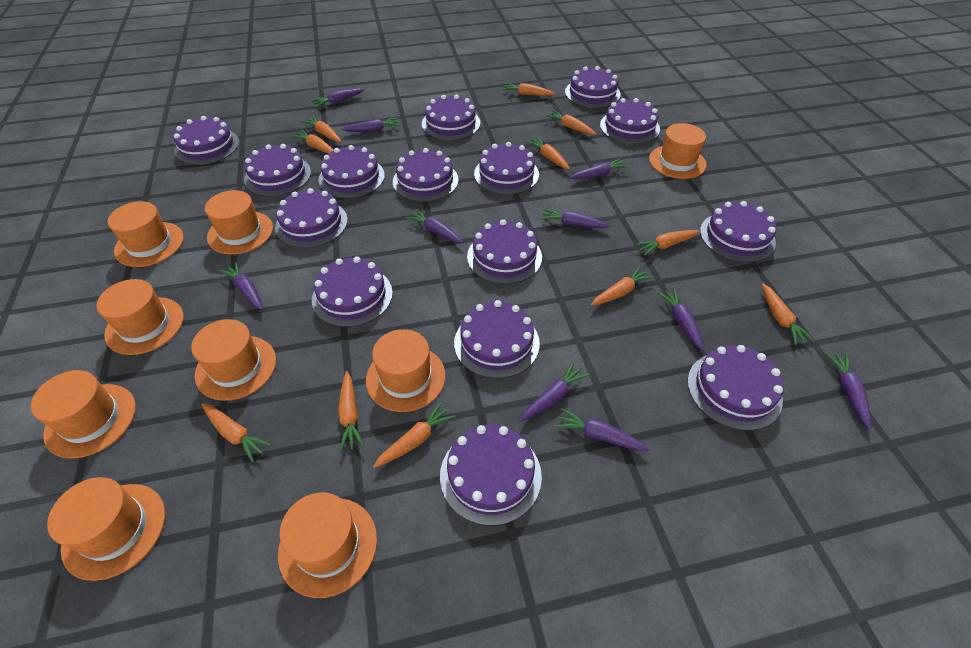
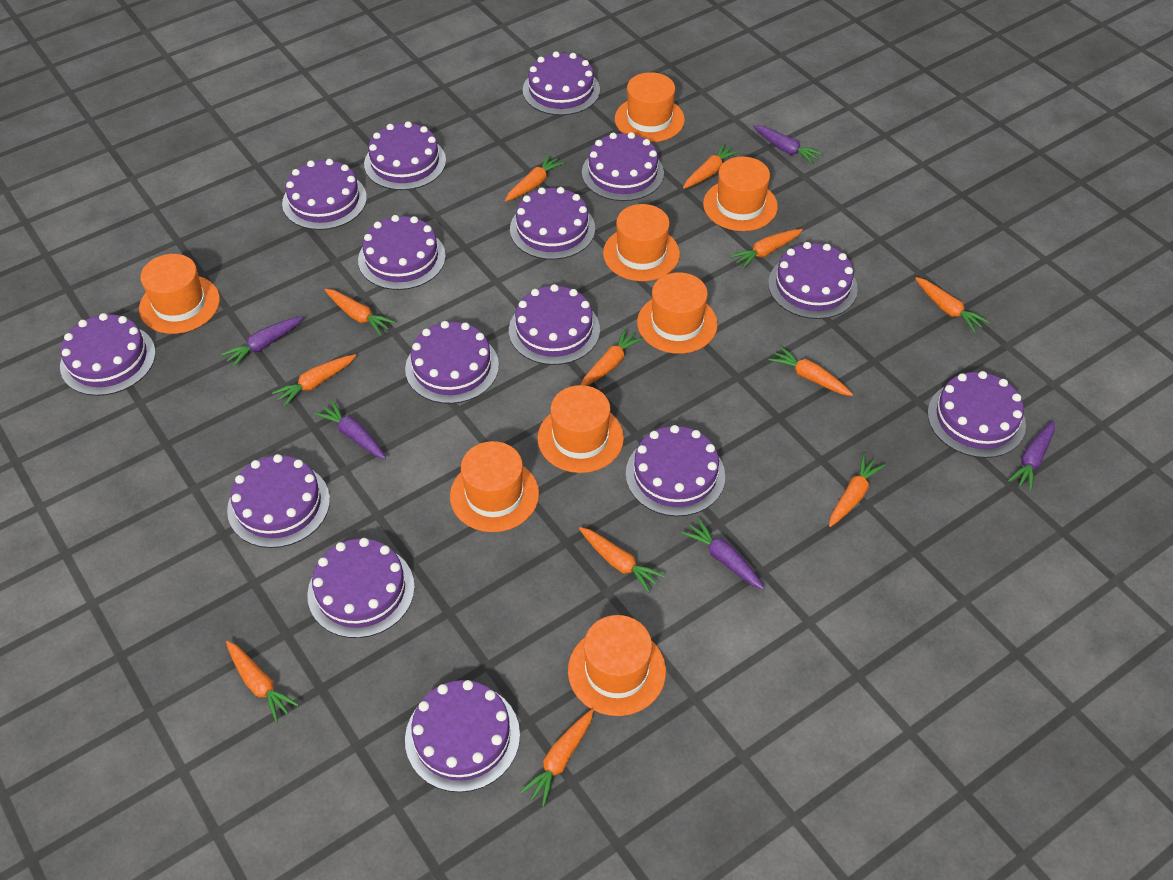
orange carrot: 11 -> 12
orange hat: 9 -> 8
purple carrot: 10 -> 5

